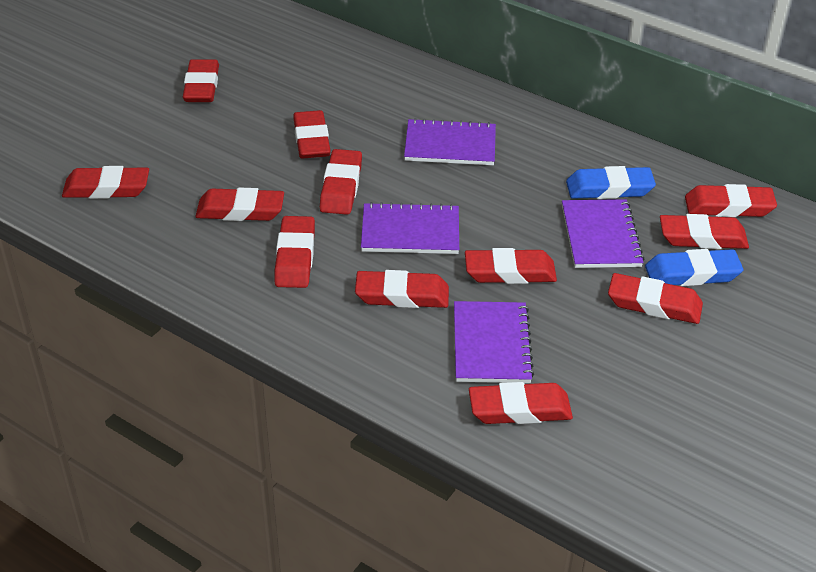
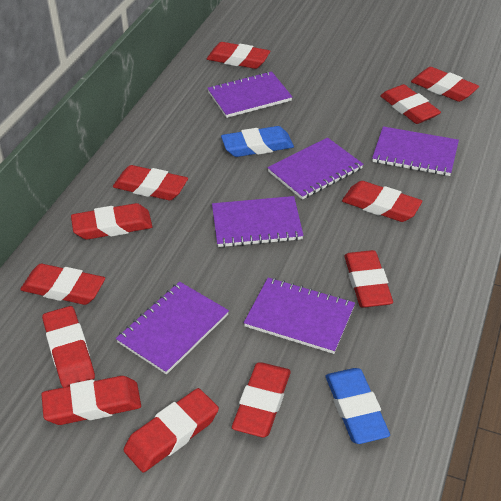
purple notebook: 4 -> 6

